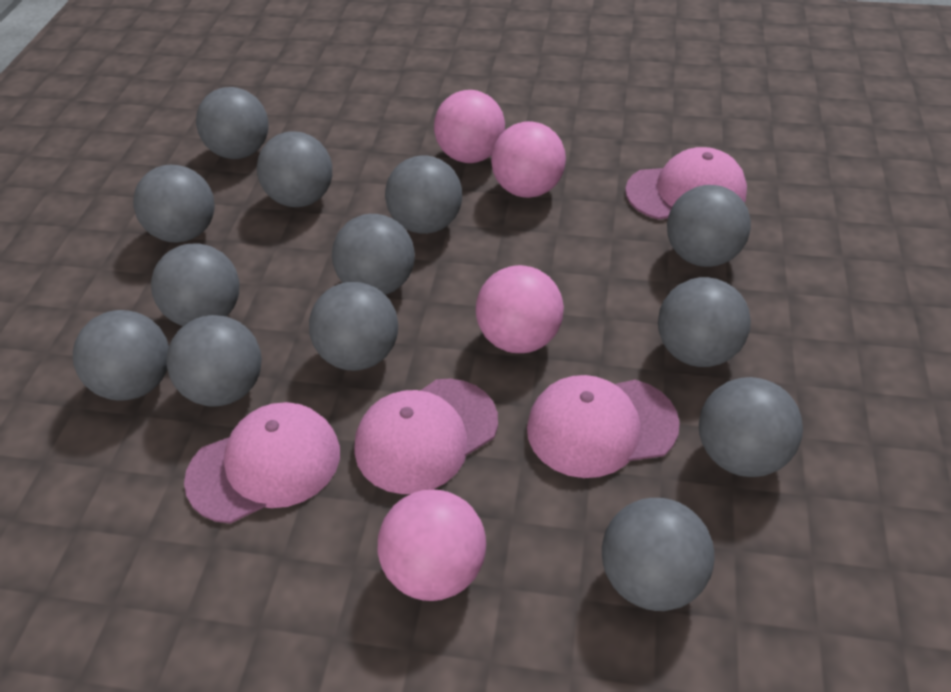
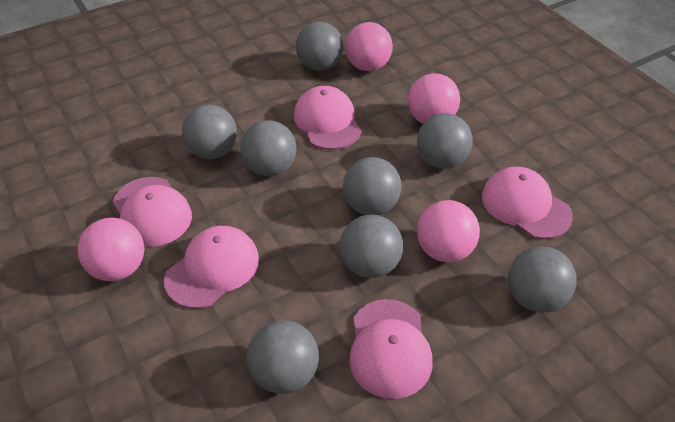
grey ball: 13 -> 8
pink cap: 4 -> 5

